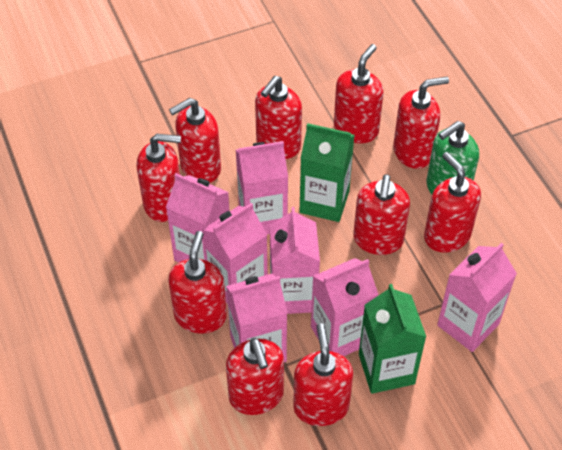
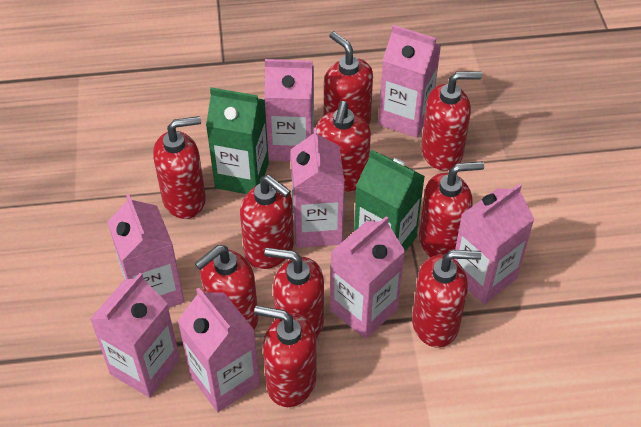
green soap dispenser: 1 -> 0
pink carton: 7 -> 8

